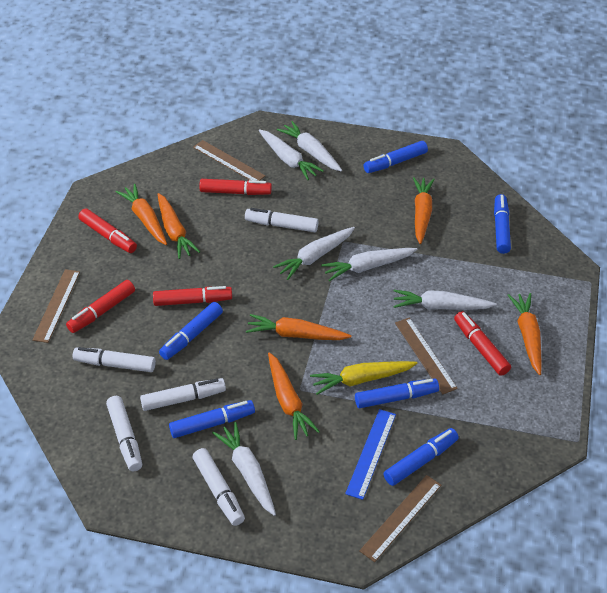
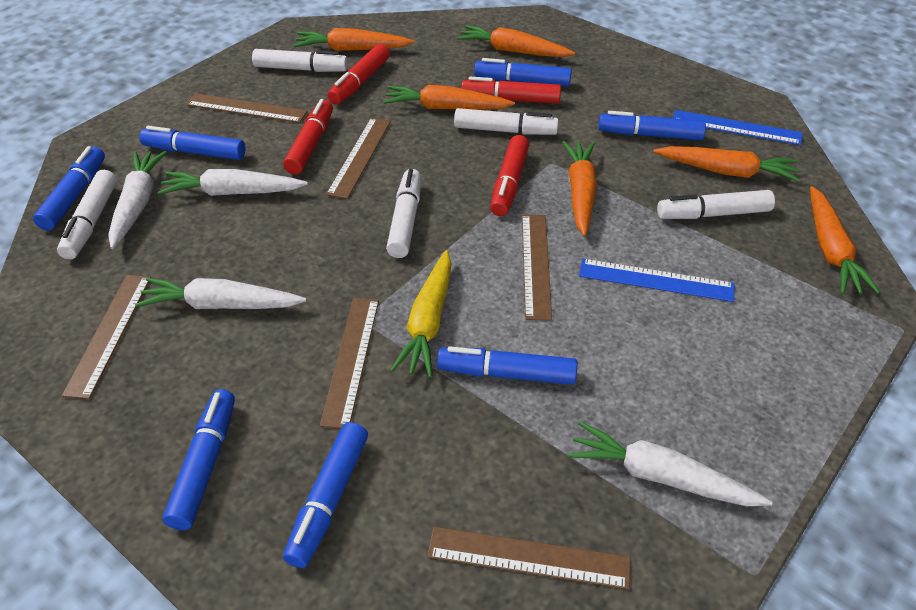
blue marker: 6 -> 7
blue ruler: 1 -> 2
brown ruler: 4 -> 6
red marker: 5 -> 4
white carrot: 6 -> 4

